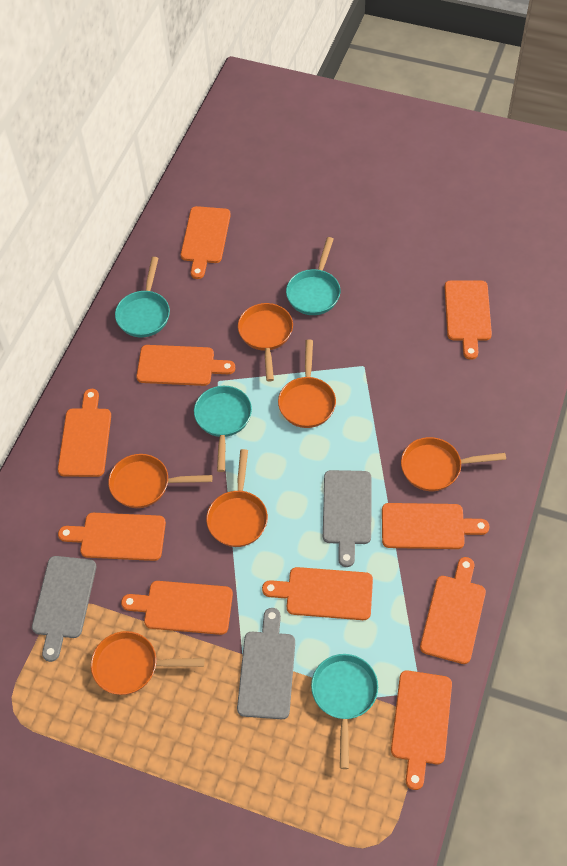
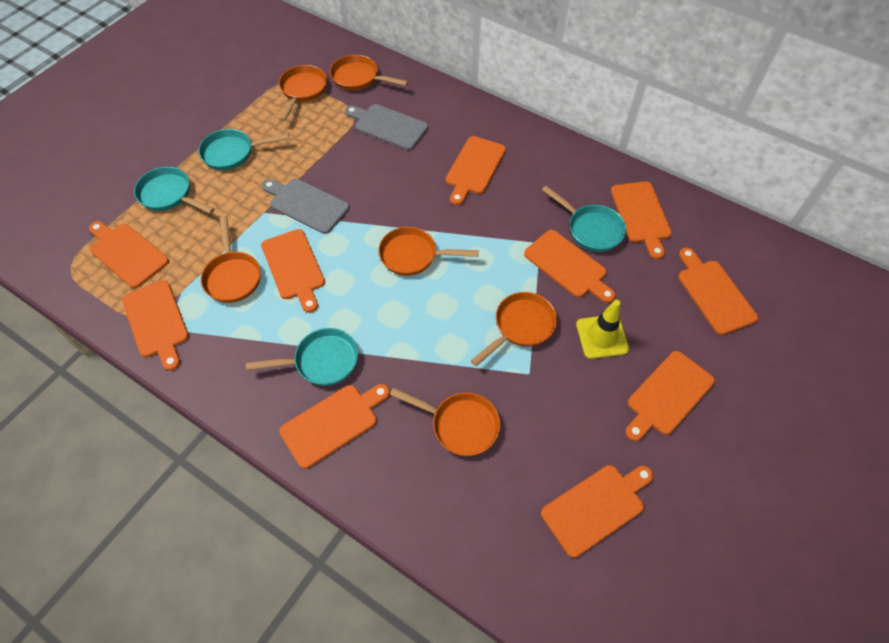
grey cutting board: 3 -> 2
yellow traffic cone: 0 -> 1

